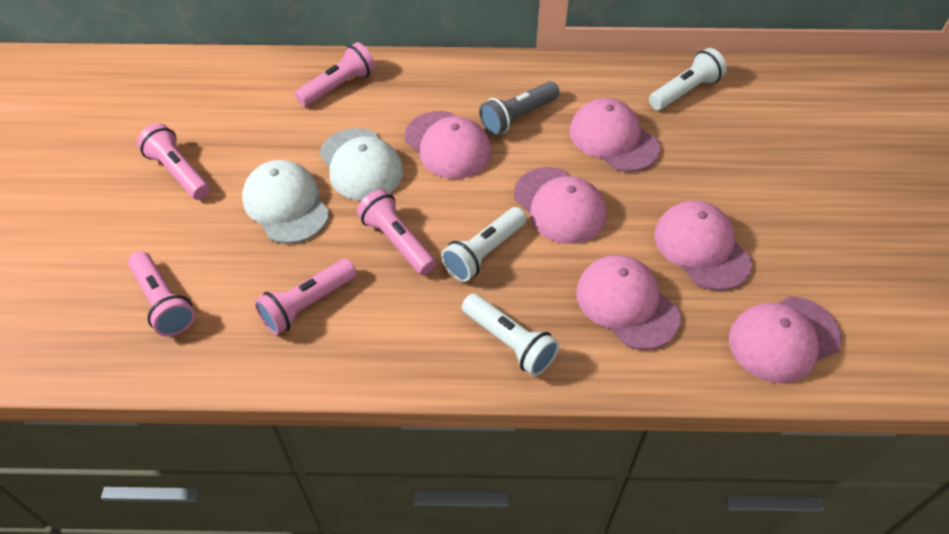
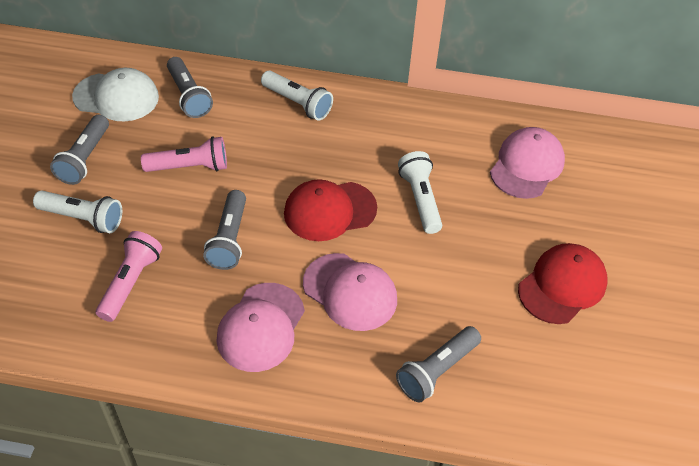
grey flashlight: 1 -> 4
pink cap: 6 -> 3
pink flashlight: 5 -> 2
red cap: 0 -> 2
white cap: 2 -> 1

